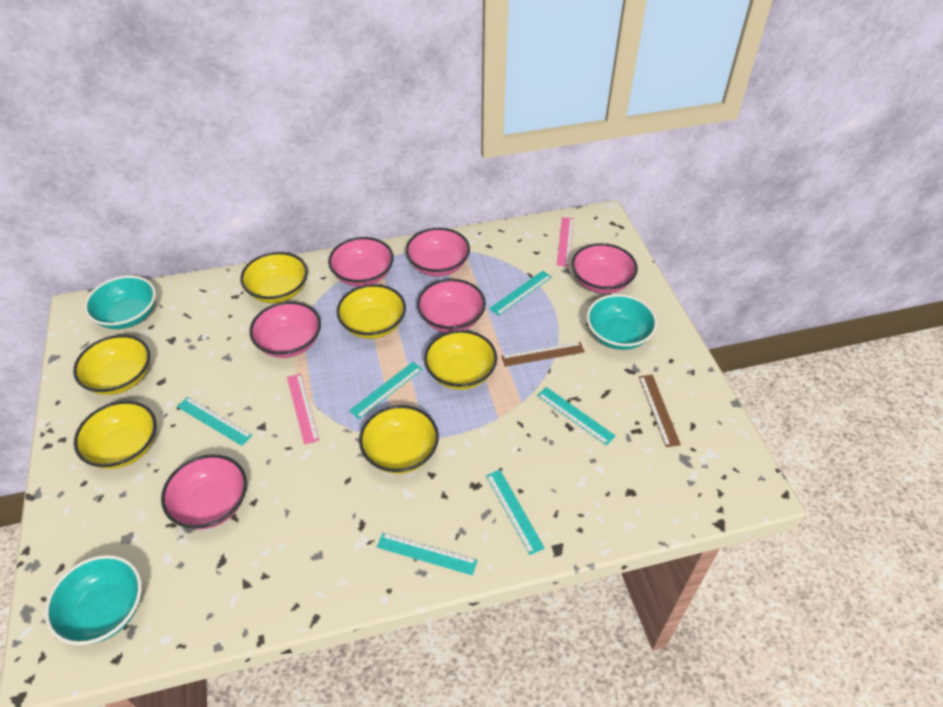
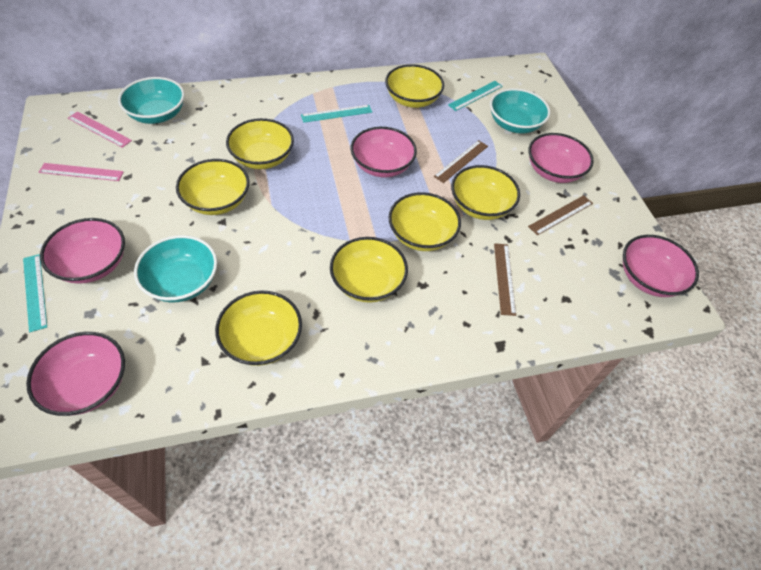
brown ruler: 2 -> 3
pink bowl: 6 -> 5
turquoise ruler: 6 -> 3
yellow bowl: 6 -> 7

